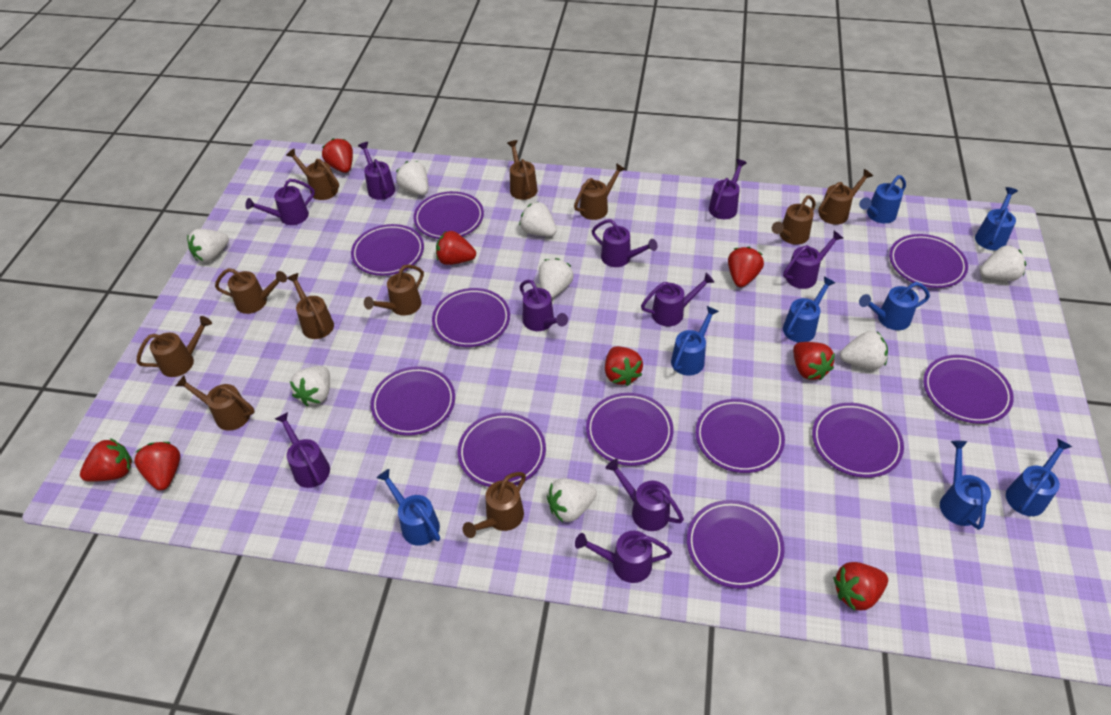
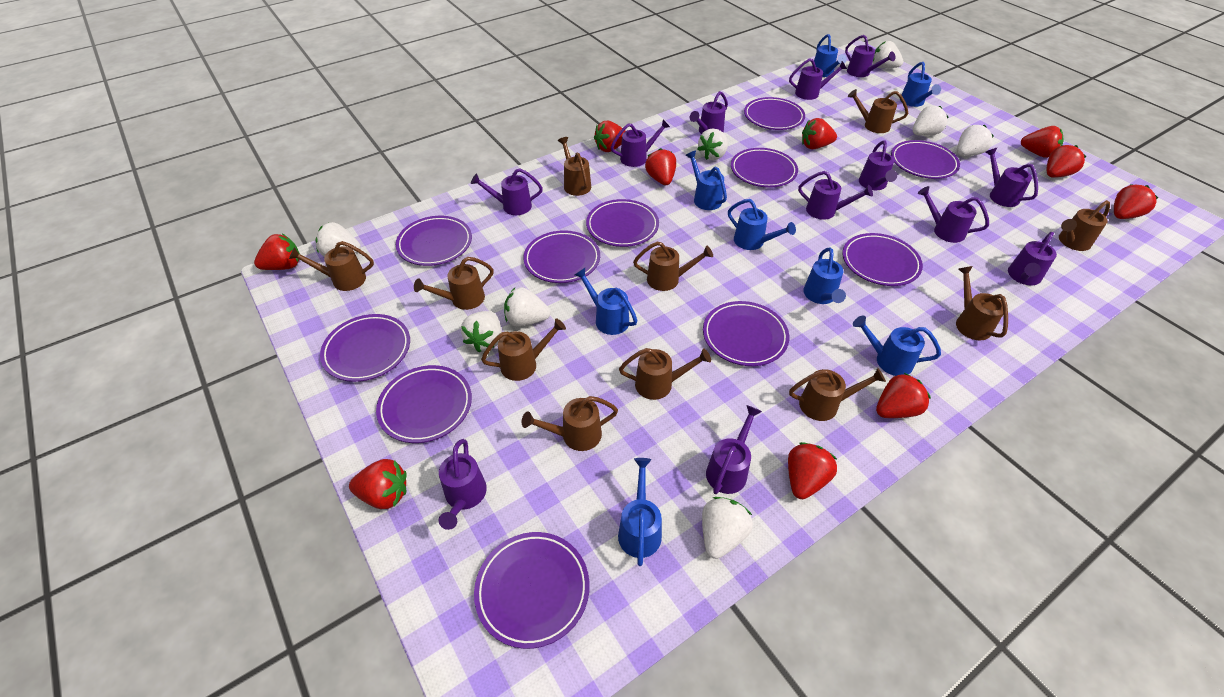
purple watering can: 10 -> 12
red strawberry: 8 -> 10

